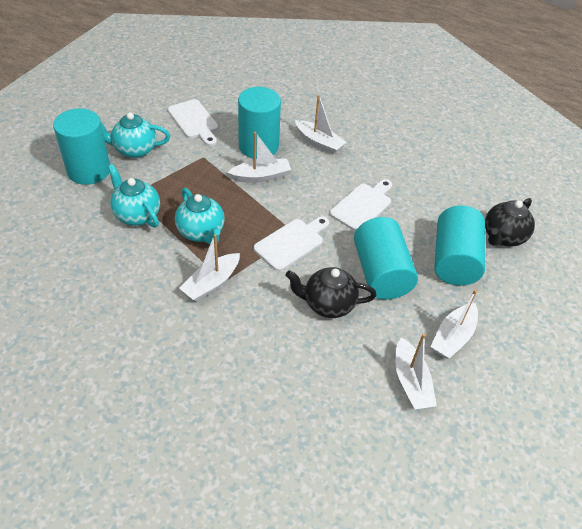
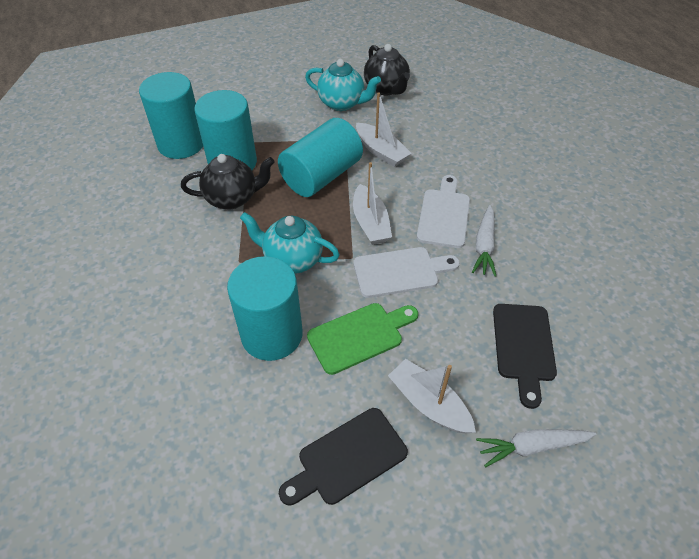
black cutting board: 0 -> 2
green cutting board: 0 -> 1
turquoise teapot: 3 -> 2
white boat: 5 -> 3
white carrot: 0 -> 2
white cutting board: 3 -> 2

